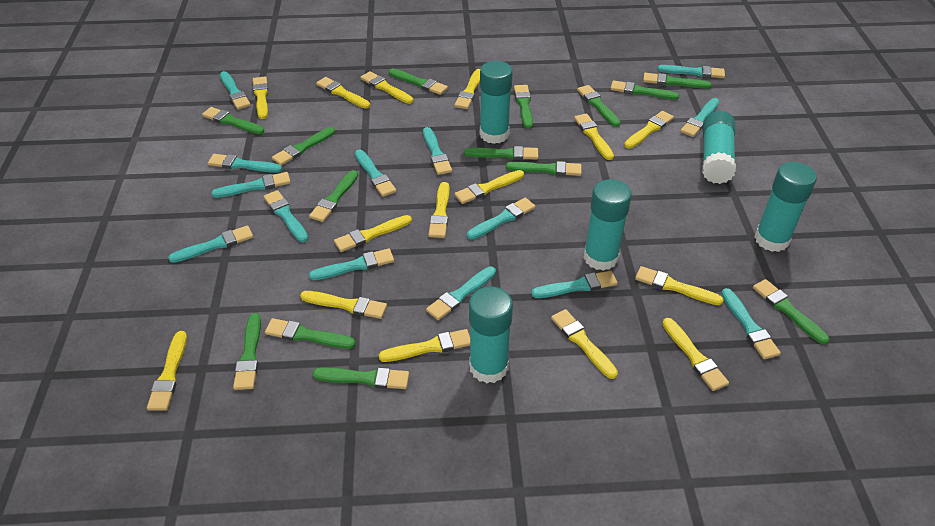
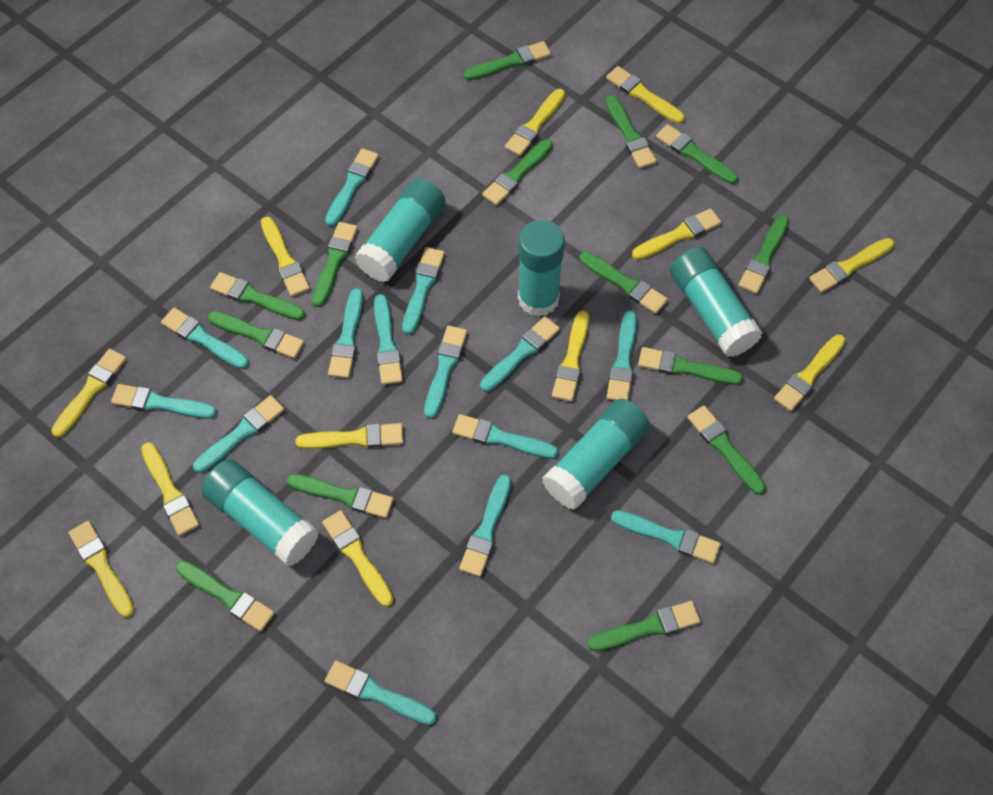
yellow brush: 15 -> 12

